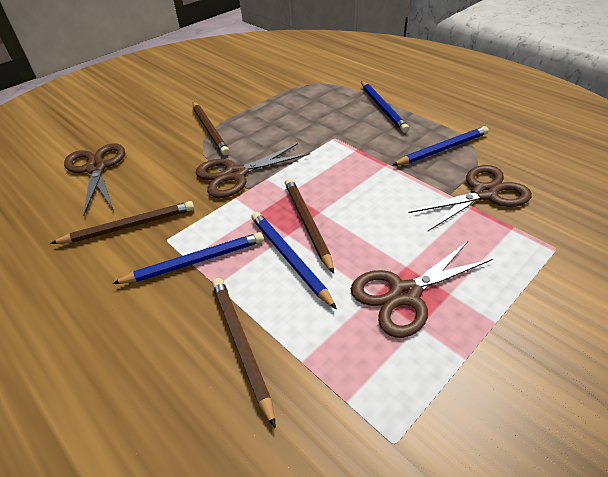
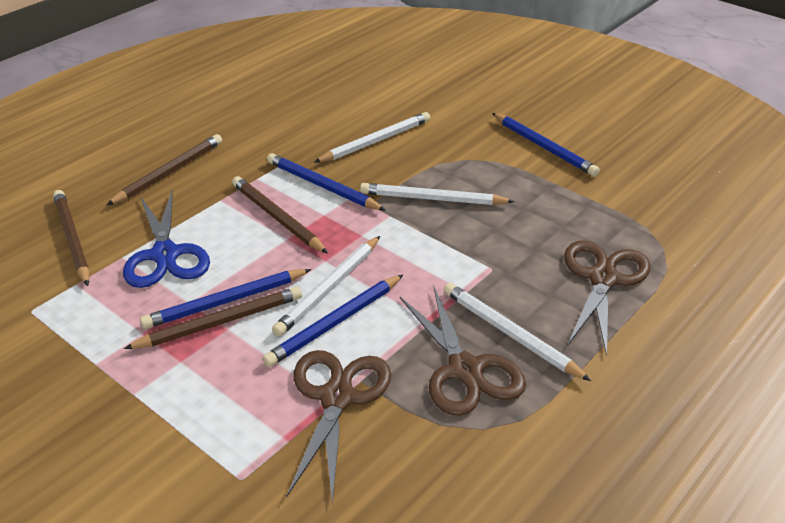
blue scissors: 0 -> 1
brown scissors: 4 -> 3
white pencil: 0 -> 4

